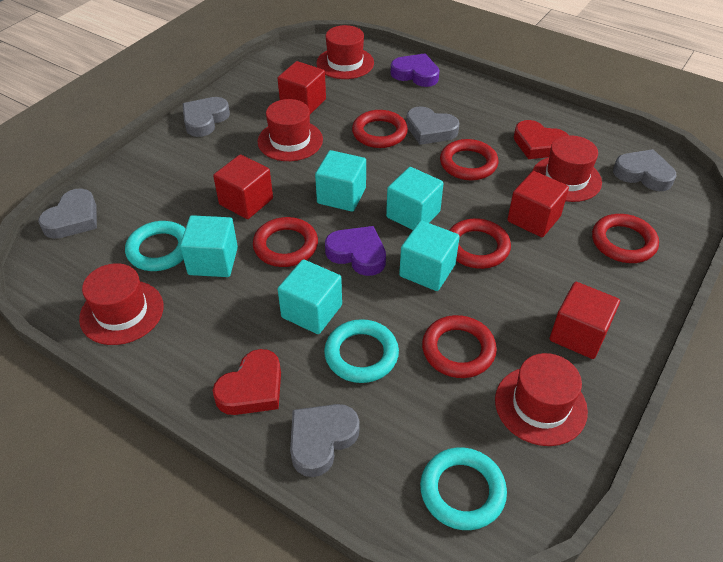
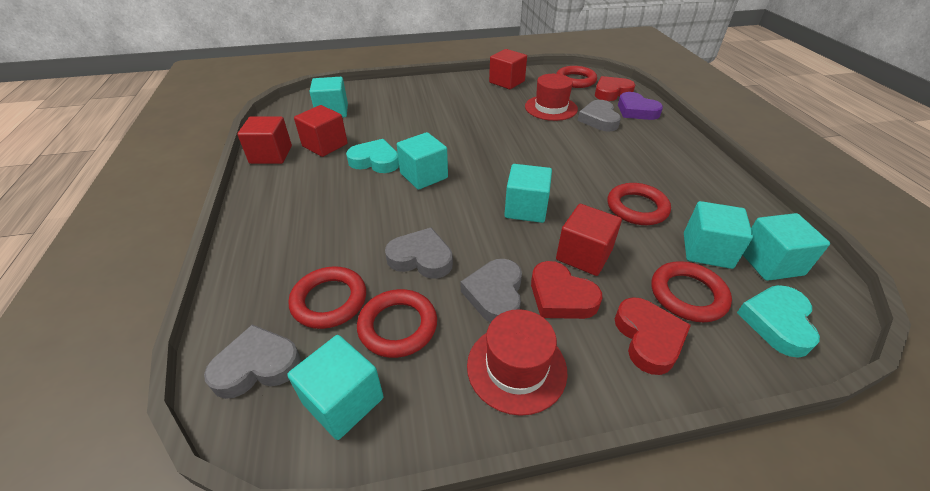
grey heart: 5 -> 4
purple heart: 2 -> 1
red hat: 5 -> 2
red heart: 2 -> 3
red ring: 6 -> 5
turquoise cube: 5 -> 6
turquoise heart: 0 -> 2
turquoise ring: 3 -> 0

